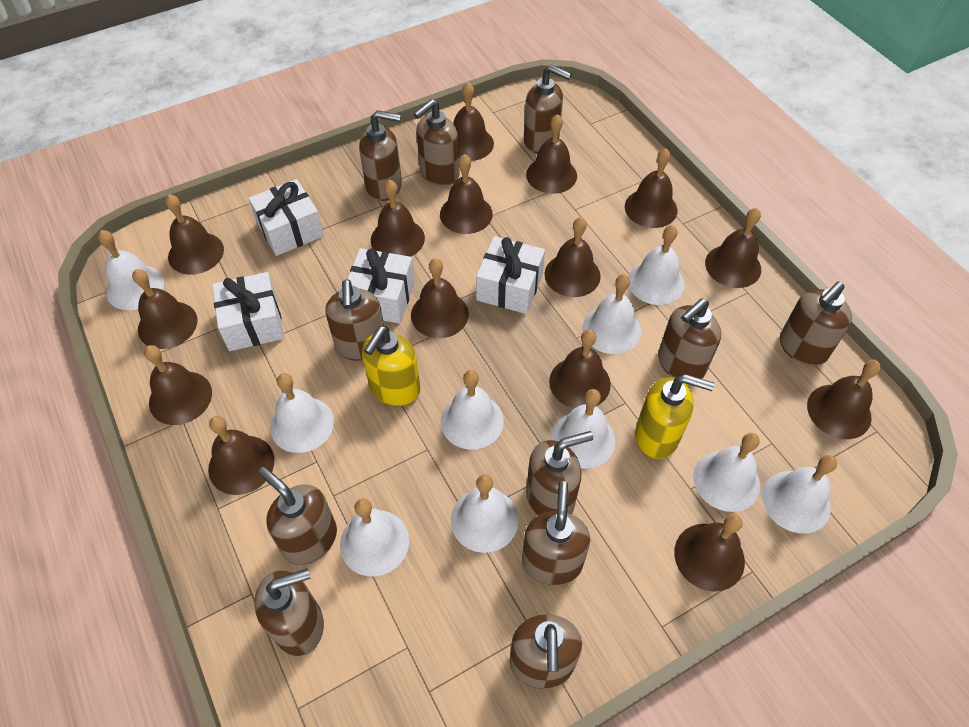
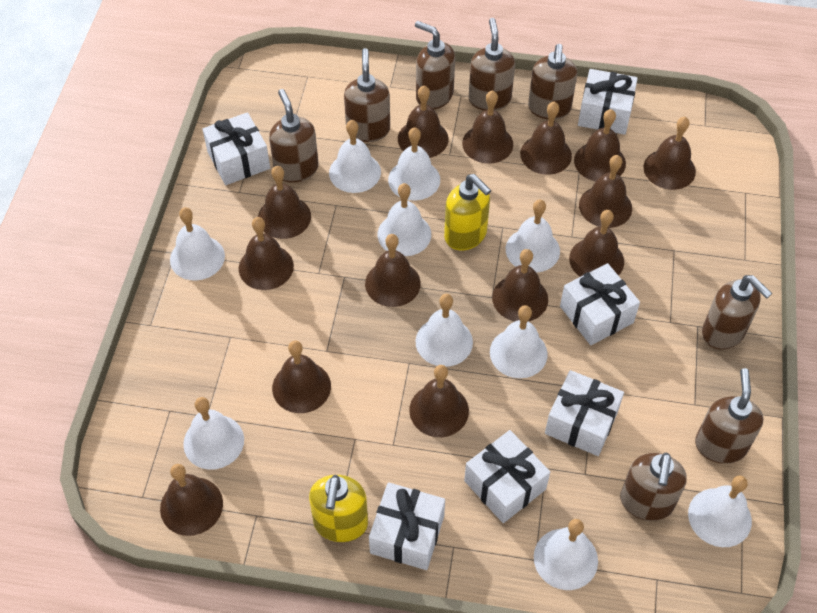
brown bell: 15 -> 14
brown soap dispenser: 11 -> 8
white gift: 4 -> 6

